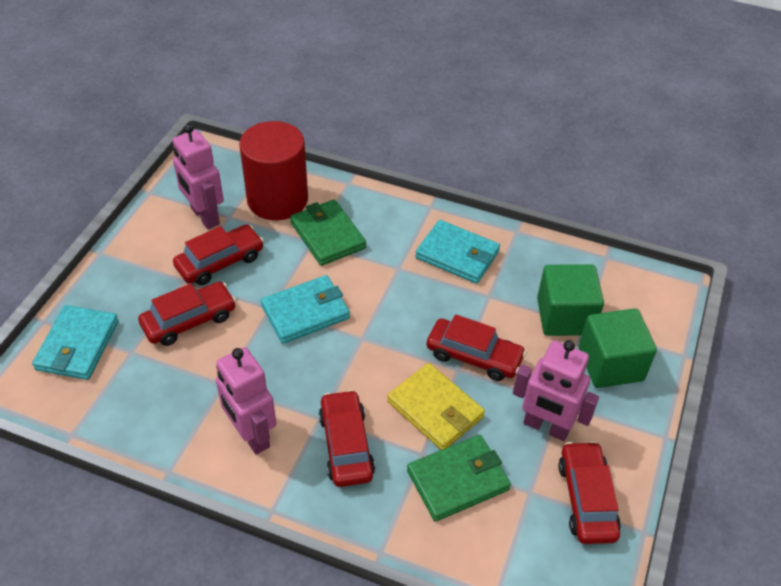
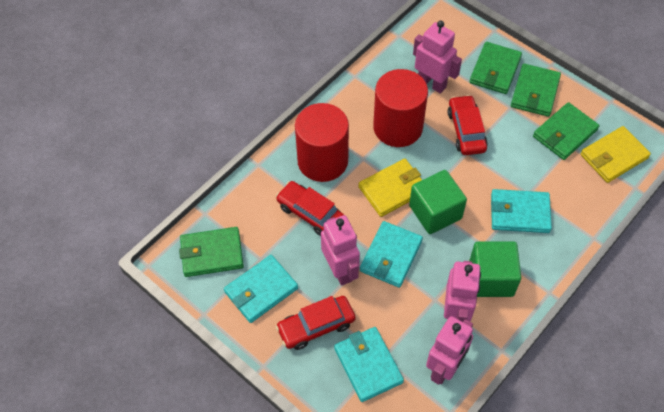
green wallet: 2 -> 4
pink robot: 3 -> 4
red car: 5 -> 3
red cylinder: 1 -> 2
turquoise wallet: 3 -> 4
yellow wallet: 1 -> 2

